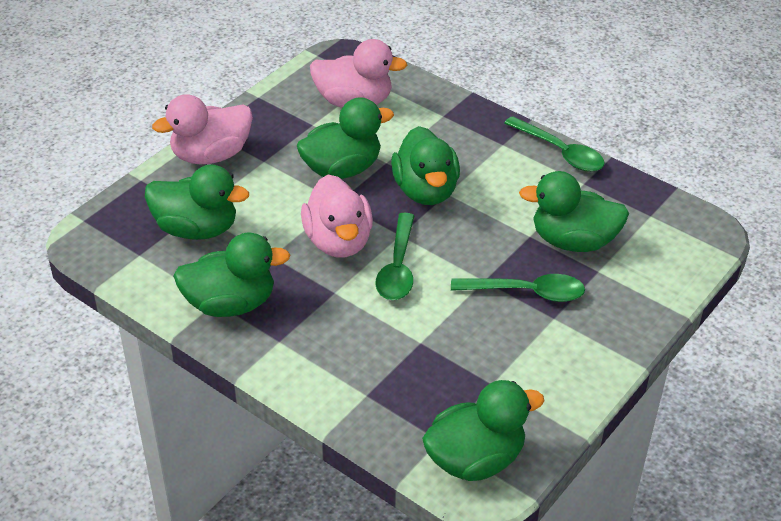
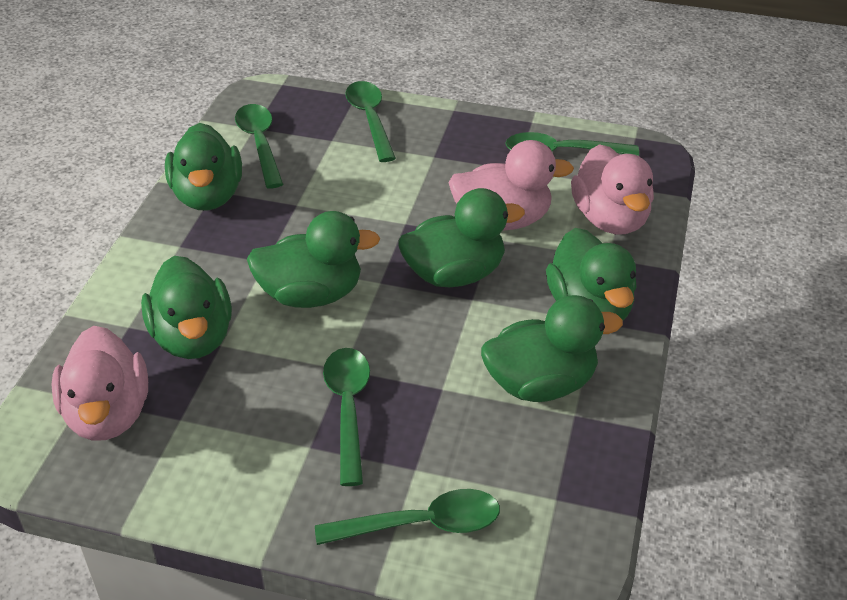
green spoon: 3 -> 5

